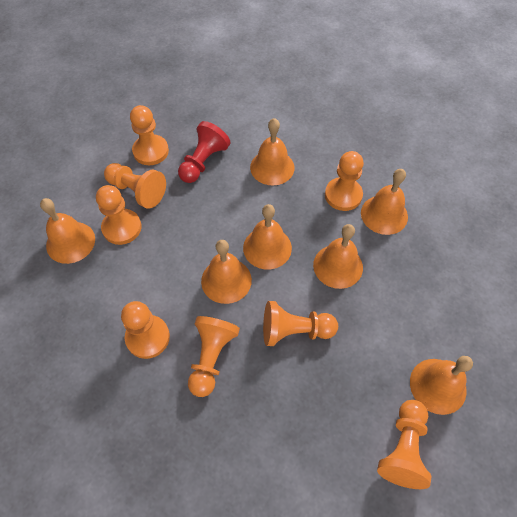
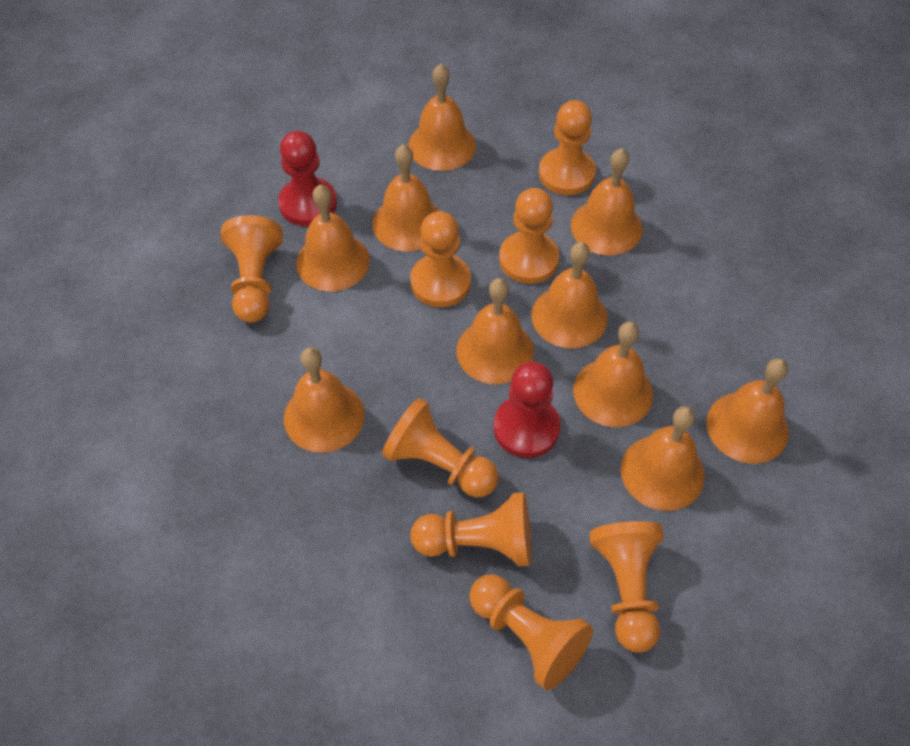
orange bell: 7 -> 10
red pawn: 1 -> 2

